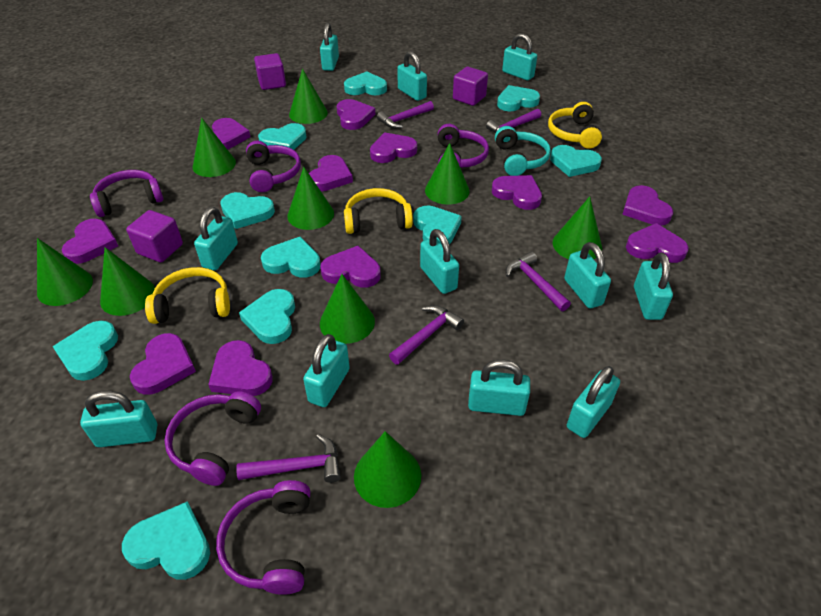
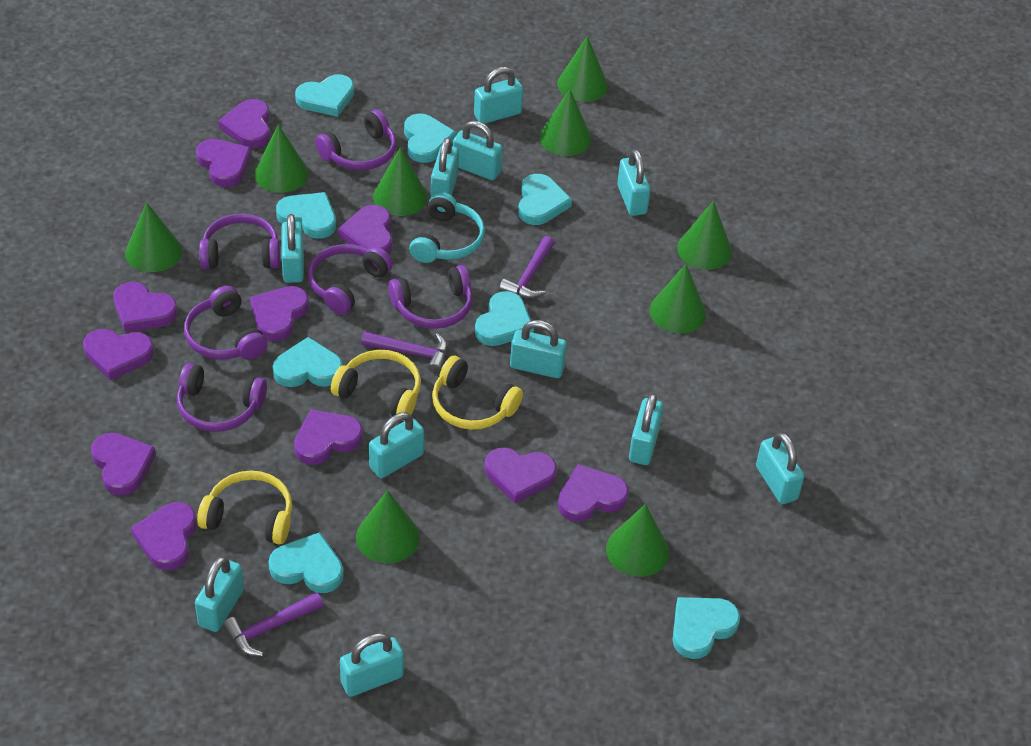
purple cube: 3 -> 0
purple hammer: 5 -> 3
purple headphones: 5 -> 6
turquoise heart: 10 -> 8

